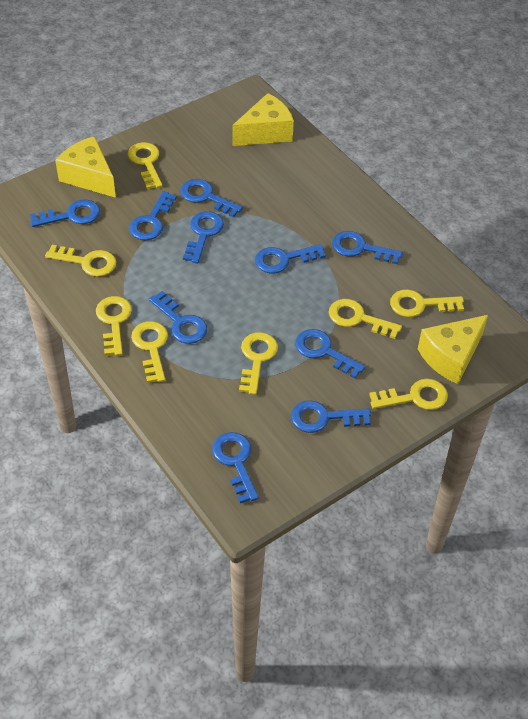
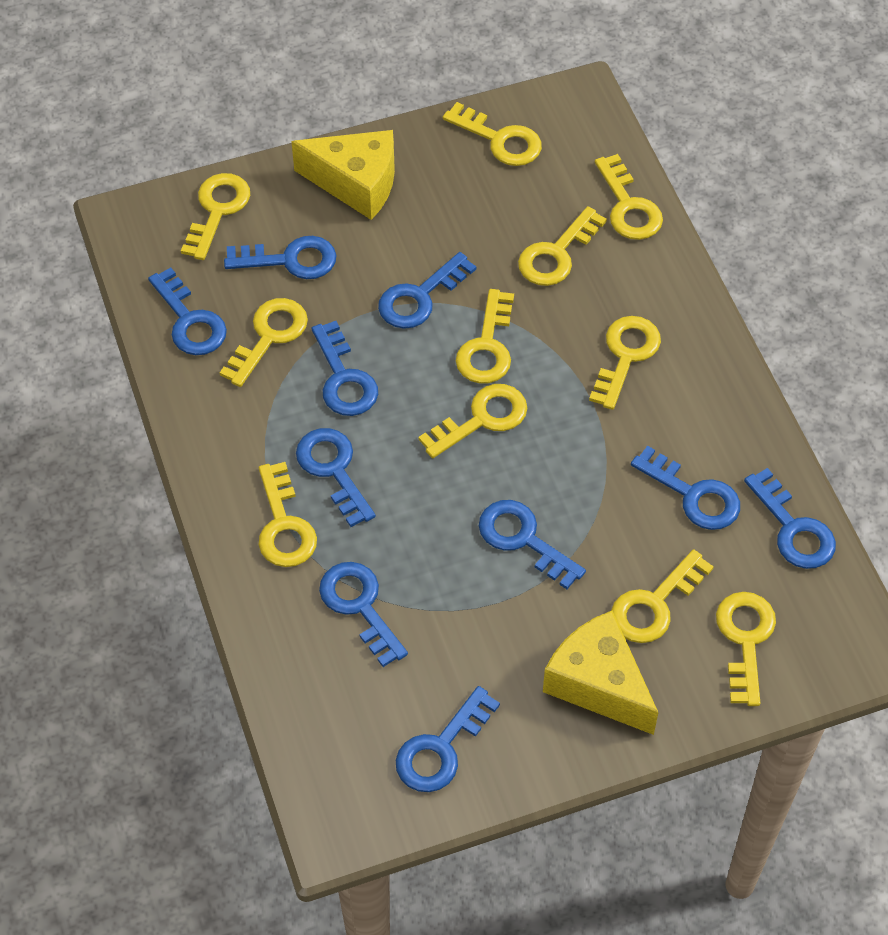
yellow cheese: 3 -> 2
yellow key: 8 -> 11

